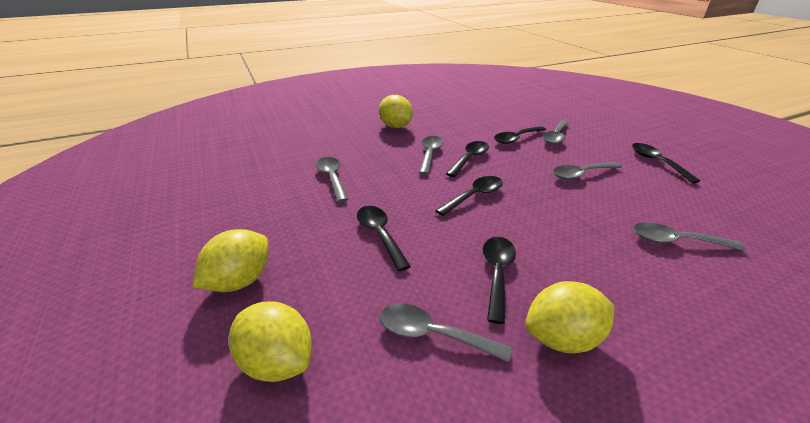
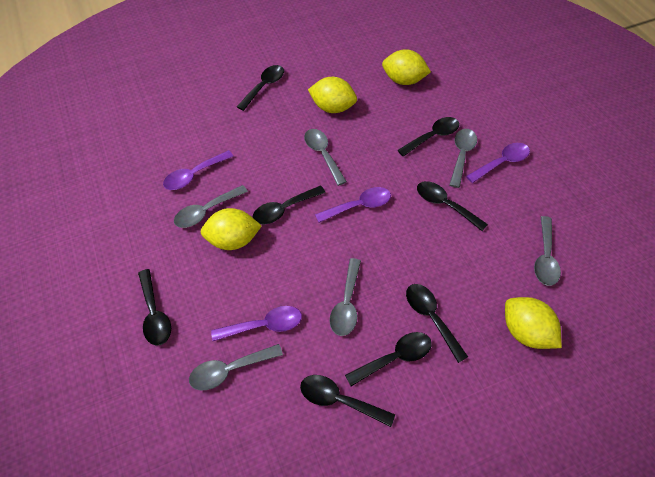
black spoon: 6 -> 8
purple spoon: 0 -> 4

